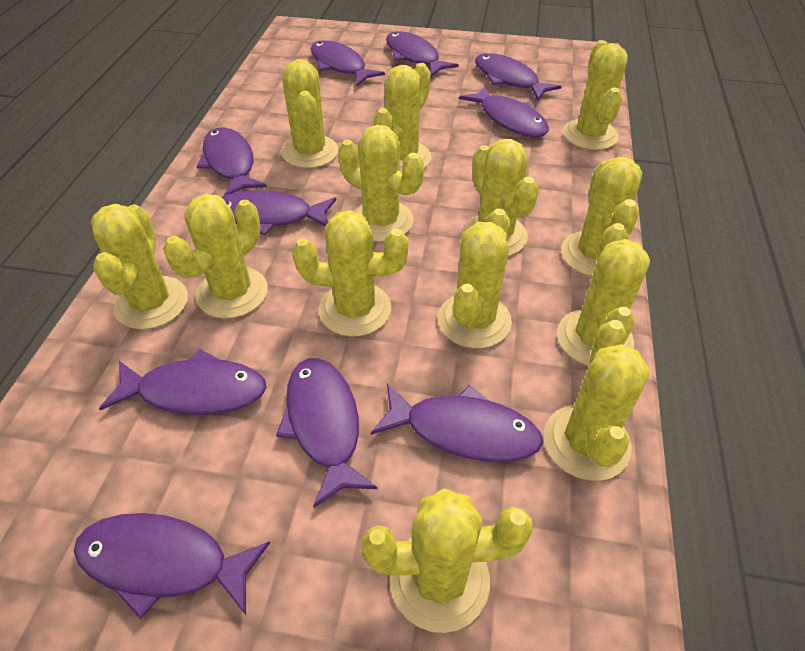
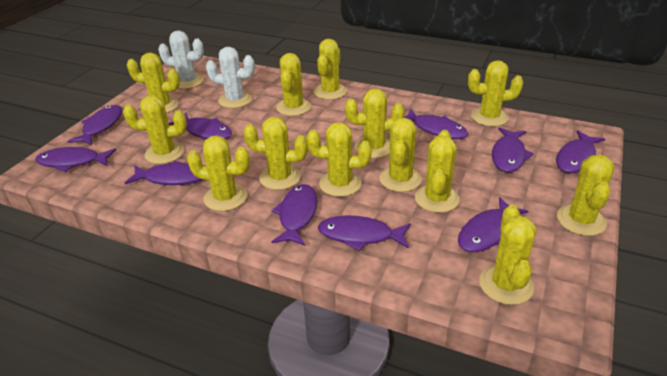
white cactus: 0 -> 2

